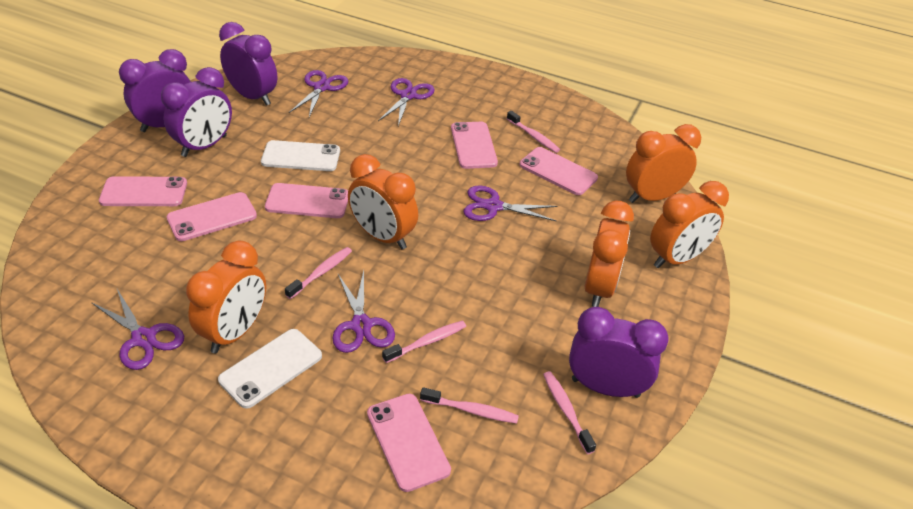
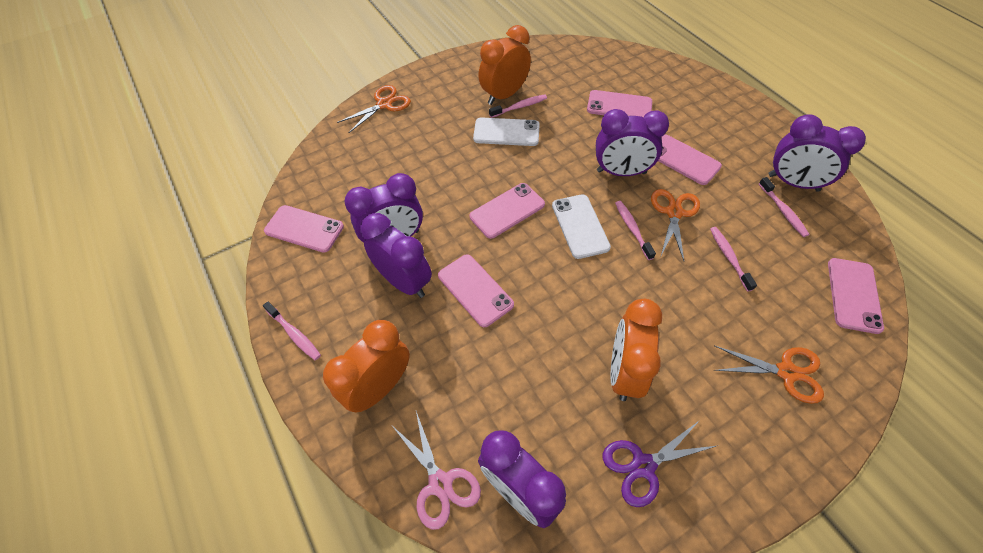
orange clock: 5 -> 3
orange scissors: 0 -> 3
pink scissors: 0 -> 1
purple clock: 4 -> 5
purple scissors: 5 -> 1

